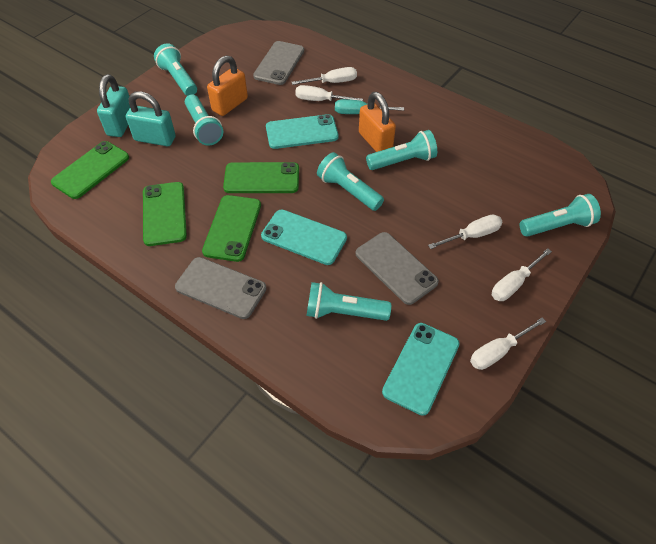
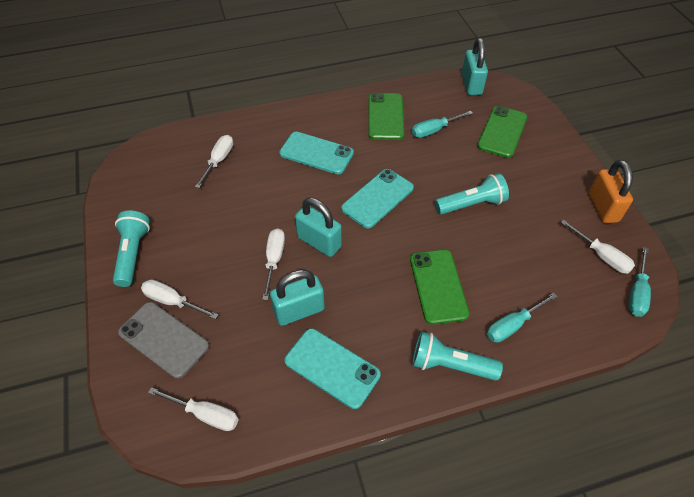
green phone: 4 -> 3
grey phone: 3 -> 1
orange padlock: 2 -> 1
turquoise flashlight: 6 -> 3
turquoise padlock: 2 -> 3
turquoise screwdriver: 1 -> 3

